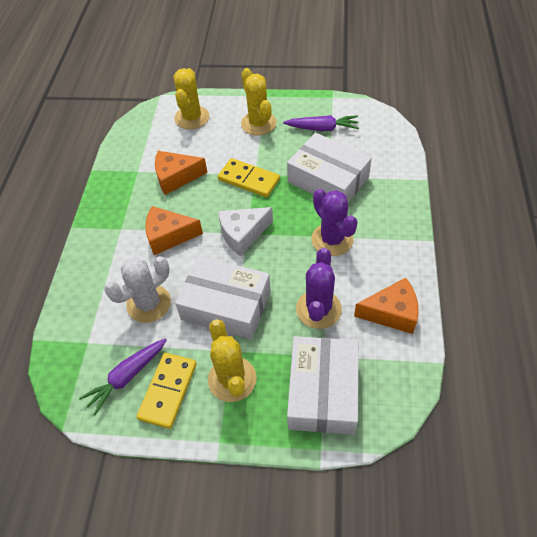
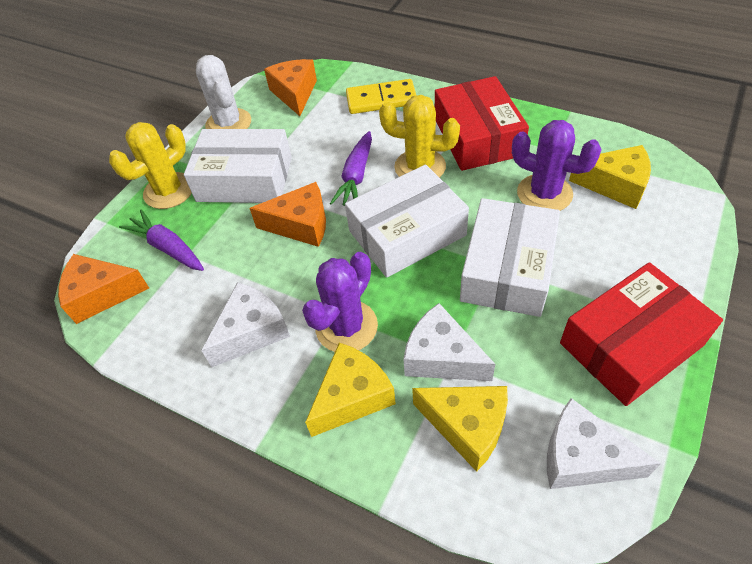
red box: 0 -> 2
white cheese: 1 -> 3
yellow cactus: 3 -> 2
yellow cheese: 0 -> 3
yellow domino: 2 -> 1

